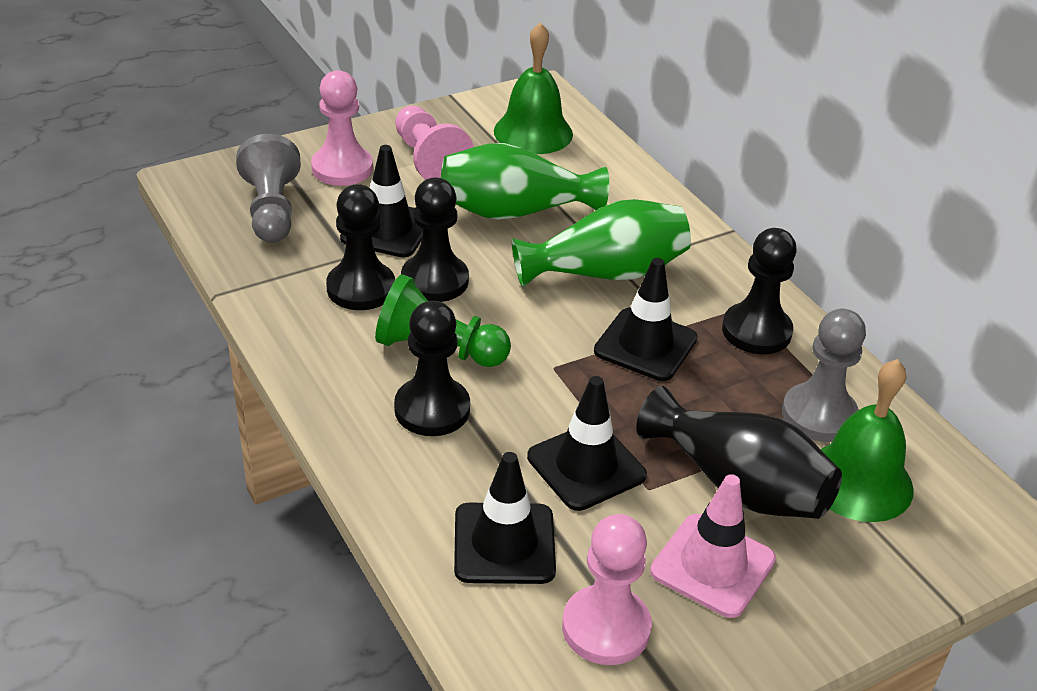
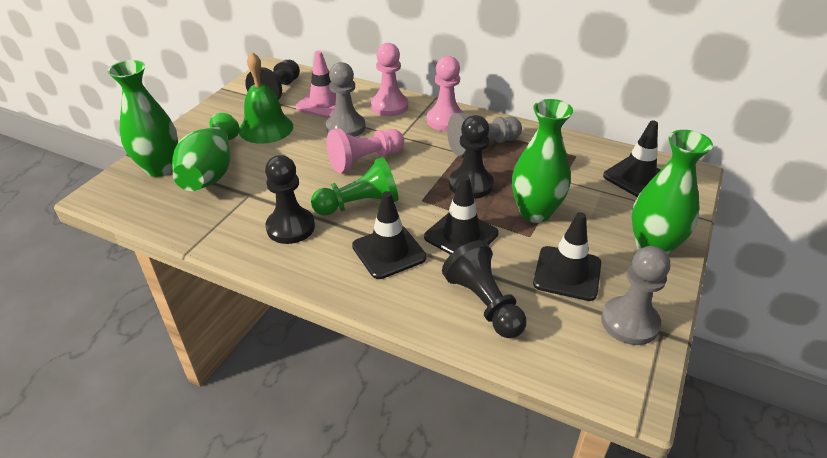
black vase: 1 -> 0
green bell: 2 -> 1
green vase: 2 -> 4
grey pawn: 2 -> 3

